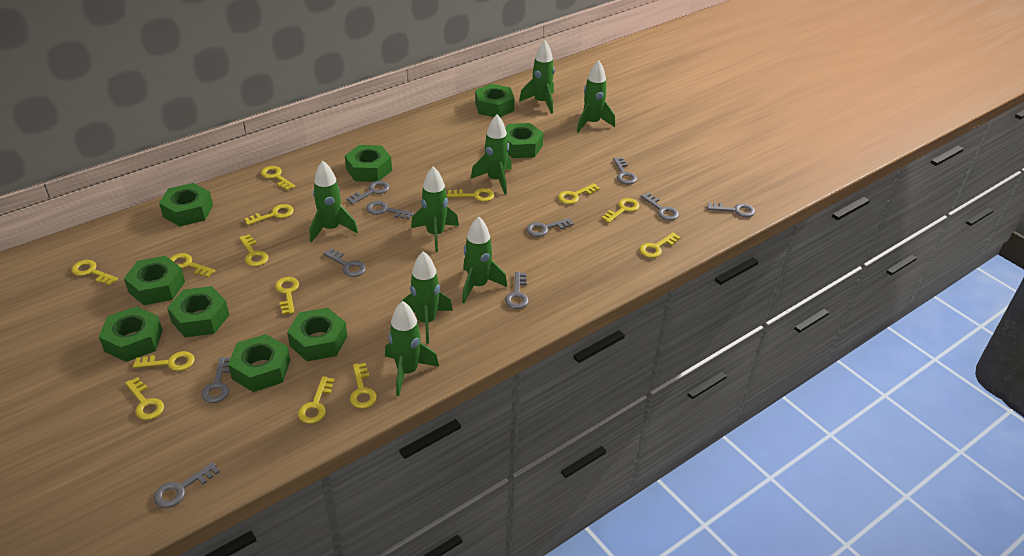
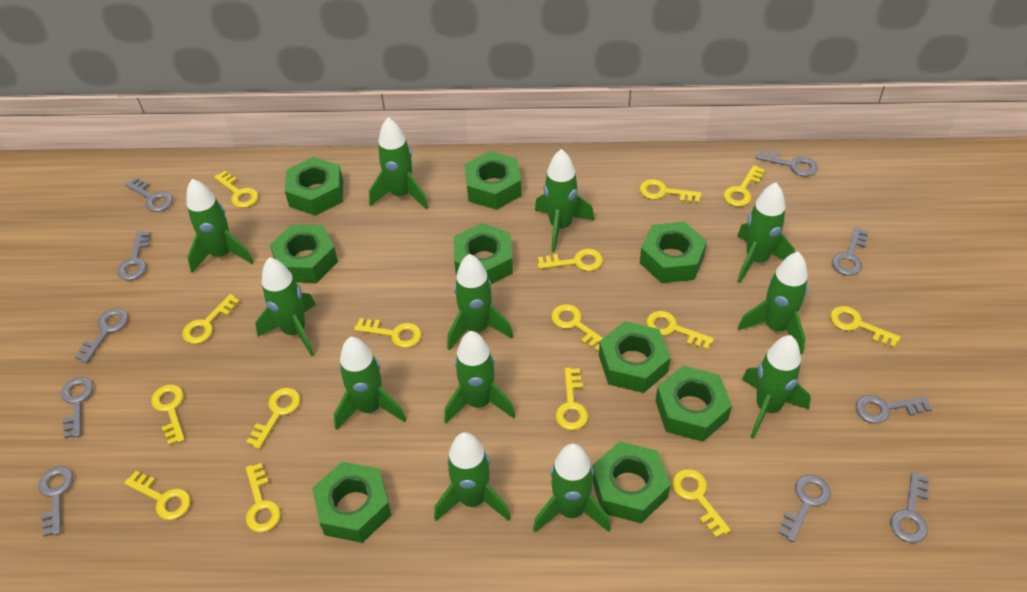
green rocket: 8 -> 12
yellow key: 14 -> 15

